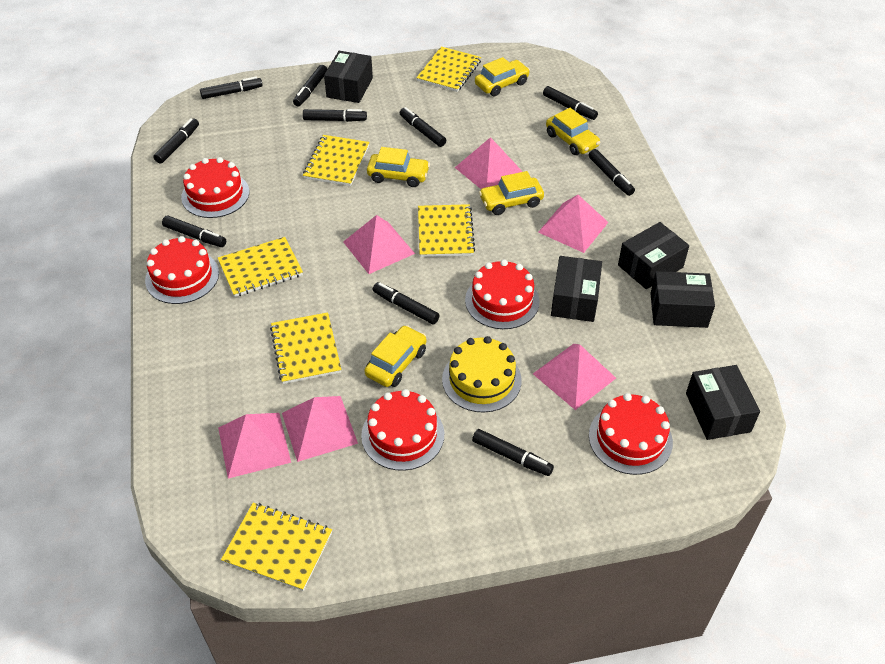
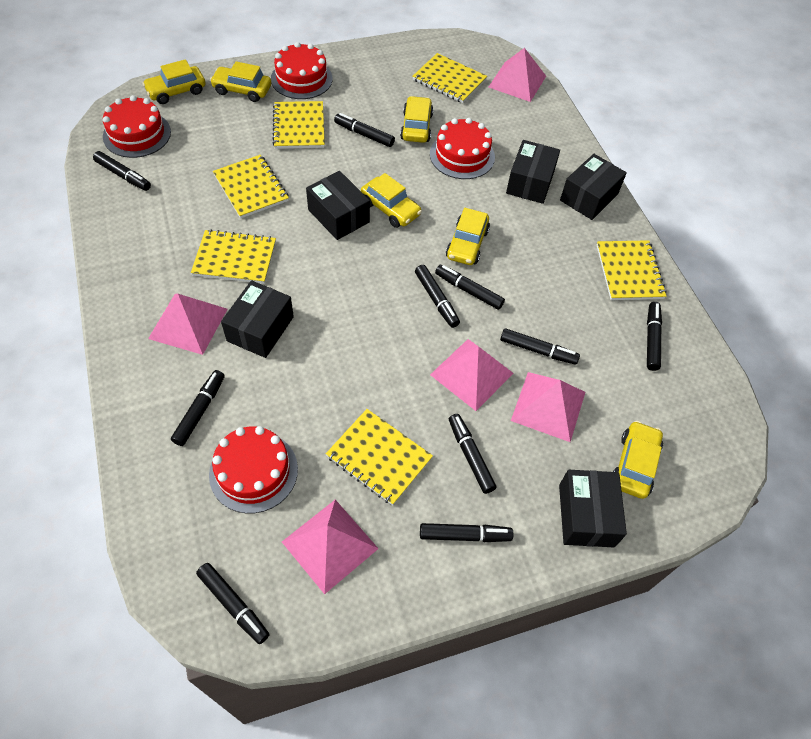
pink pyramid: 6 -> 5
red cake: 5 -> 4
yellow cake: 1 -> 0
yellow car: 5 -> 6

